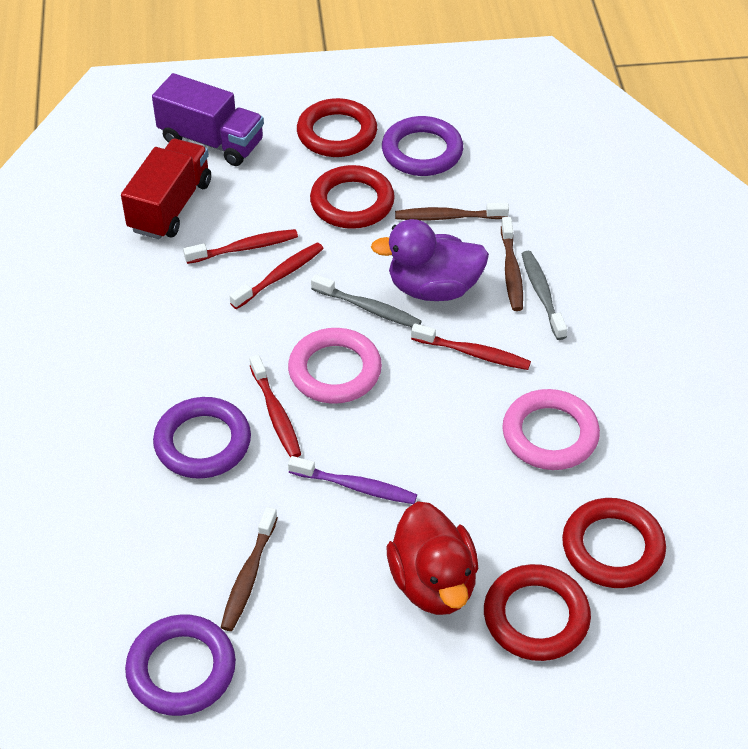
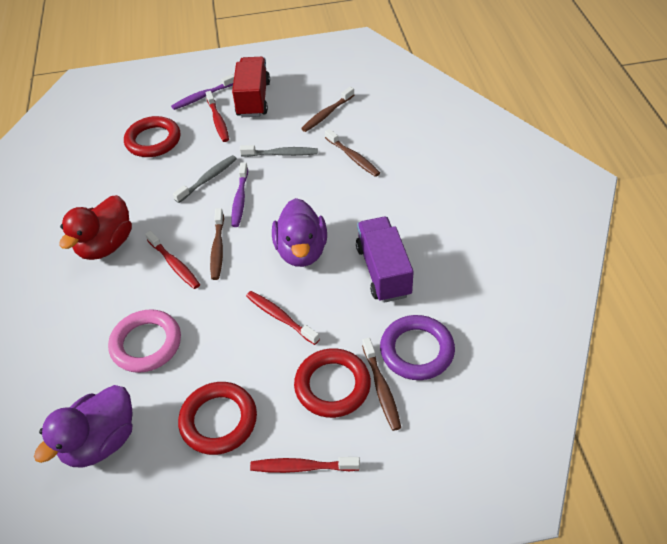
brown toothbrush: 3 -> 4
pink ring: 2 -> 1
purple duck: 1 -> 2
purple ring: 3 -> 1
purple toothbrush: 1 -> 2
red ring: 4 -> 3

